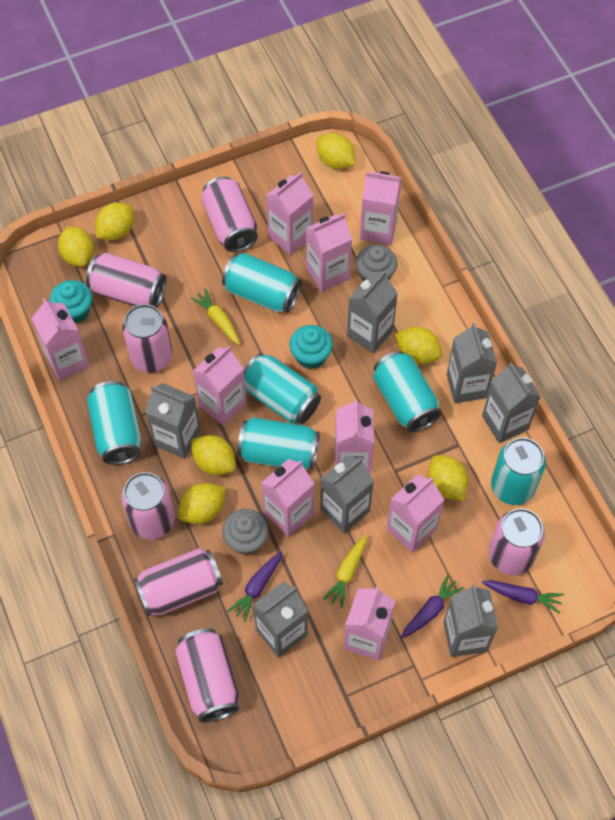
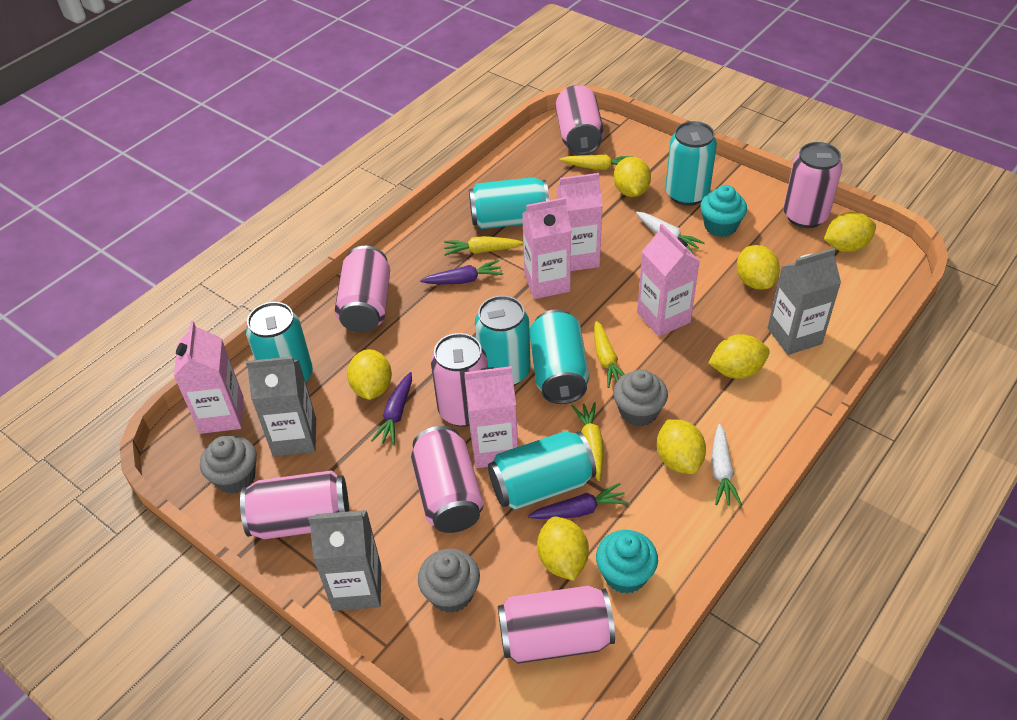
grey carton: 7 -> 3
grey cupcake: 2 -> 3
pink carton: 9 -> 5
white carrot: 0 -> 2
yellow carrot: 2 -> 4

